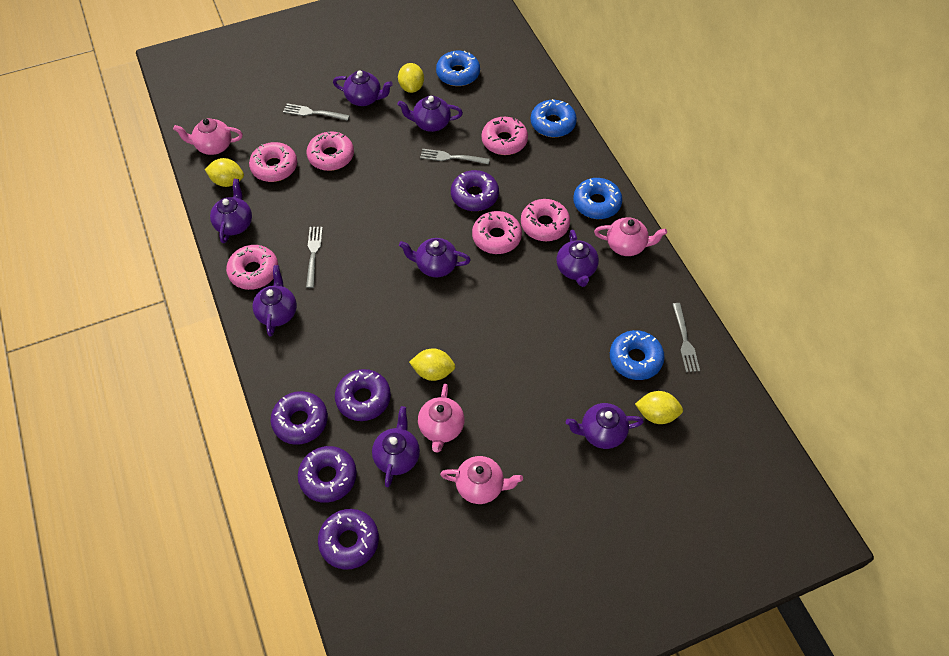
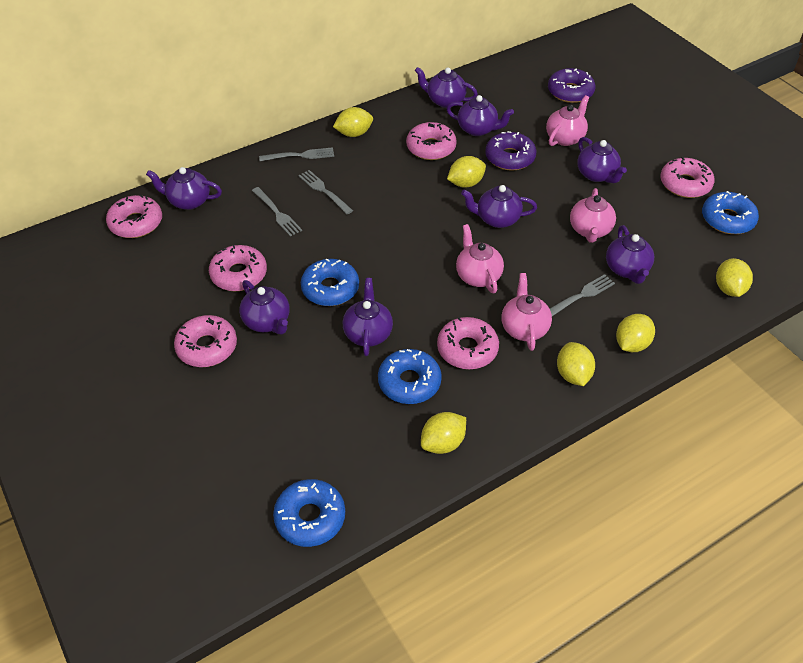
purple donut: 5 -> 2
yellow lemon: 4 -> 6

